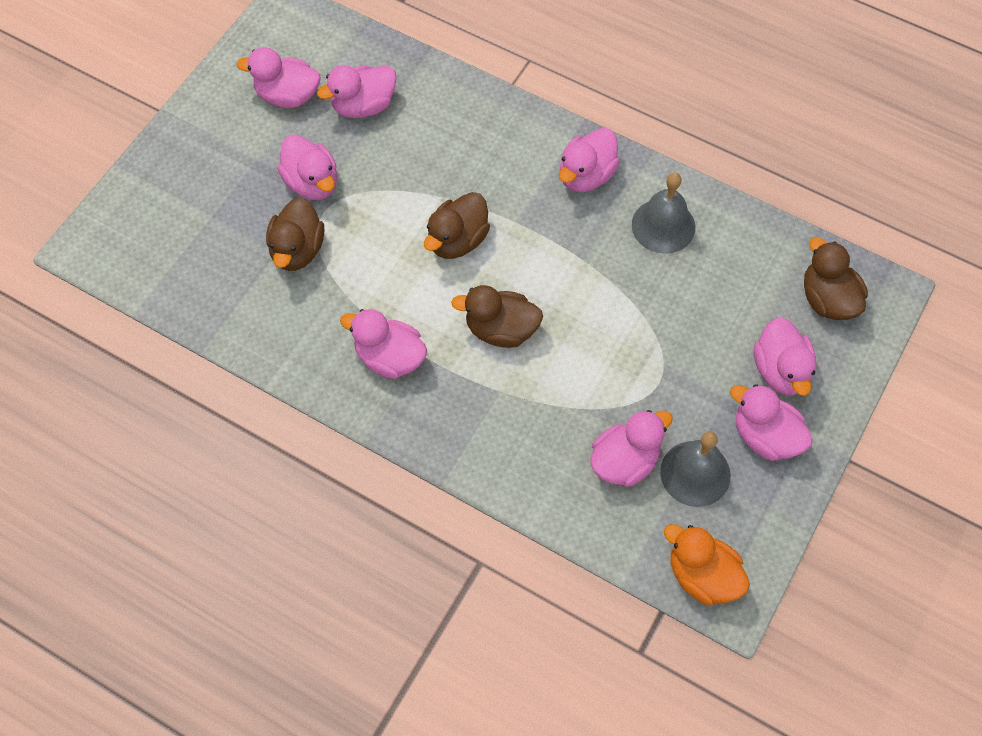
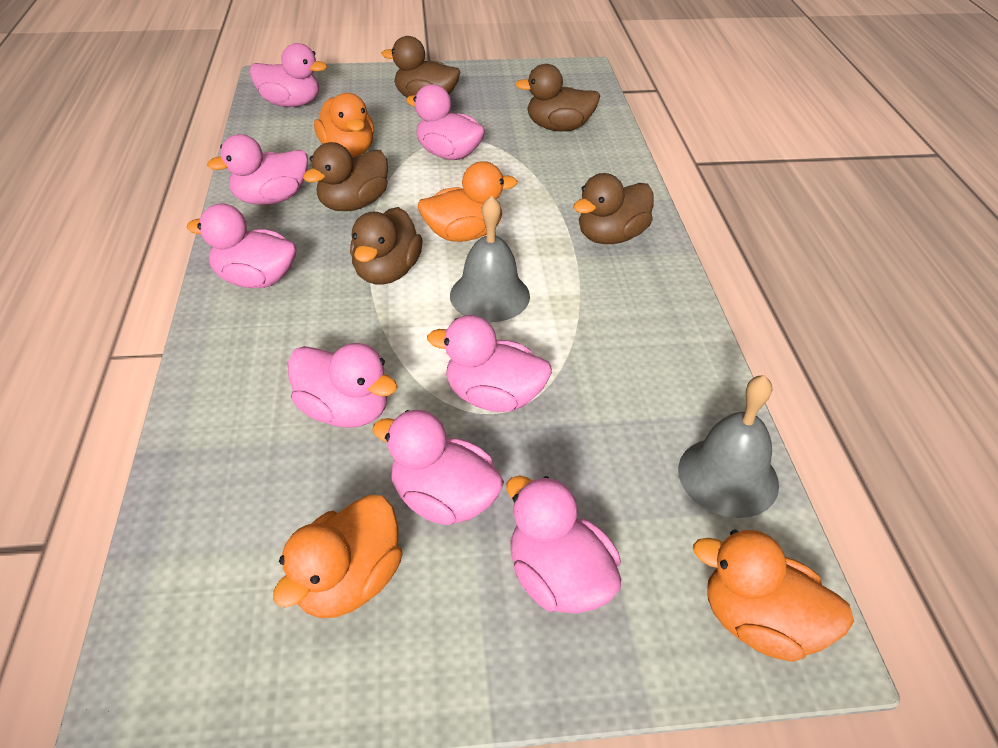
brown duck: 4 -> 5
orange duck: 1 -> 4

